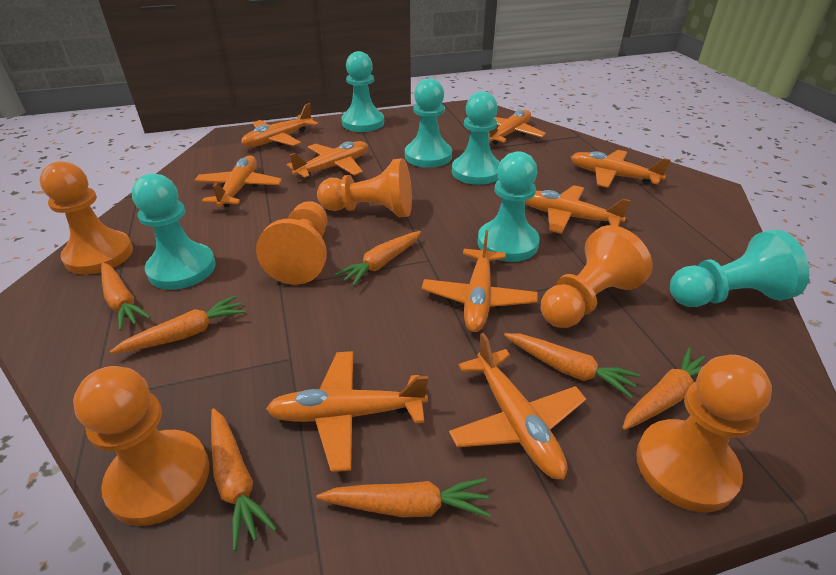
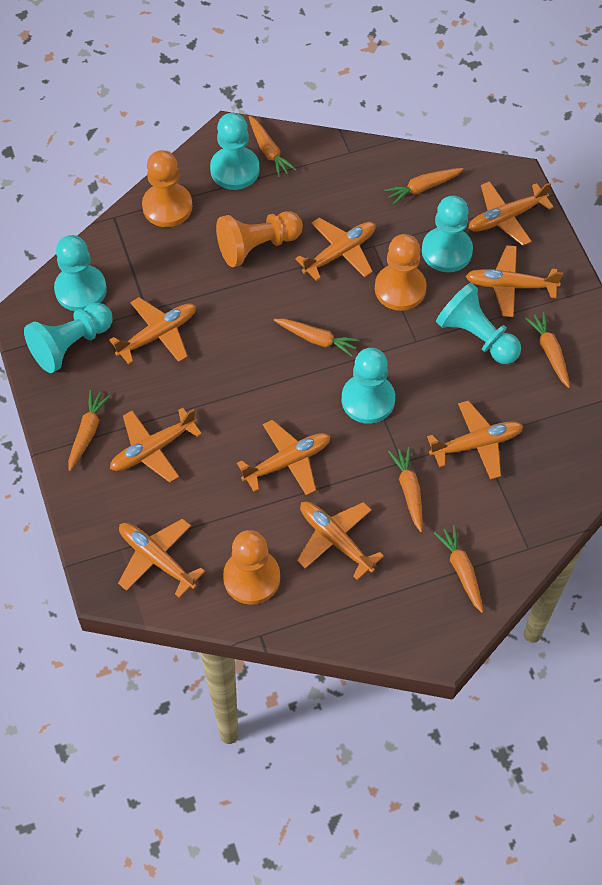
orange pawn: 6 -> 4

